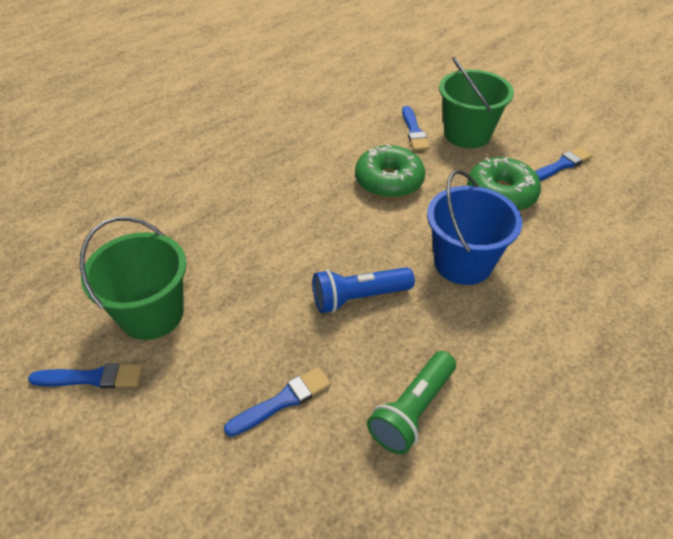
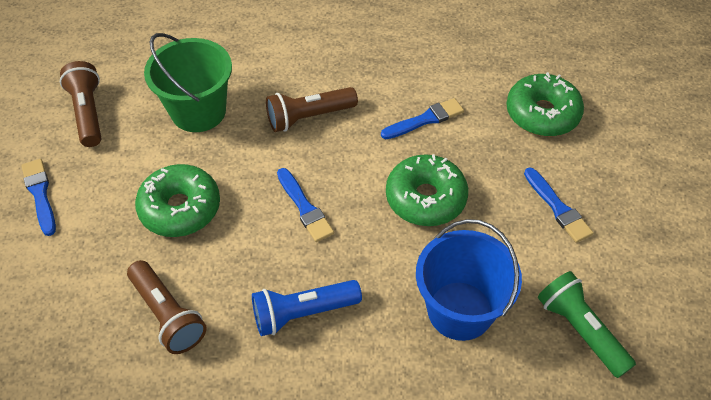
brown flashlight: 0 -> 3
green bucket: 2 -> 1
green donut: 2 -> 3

